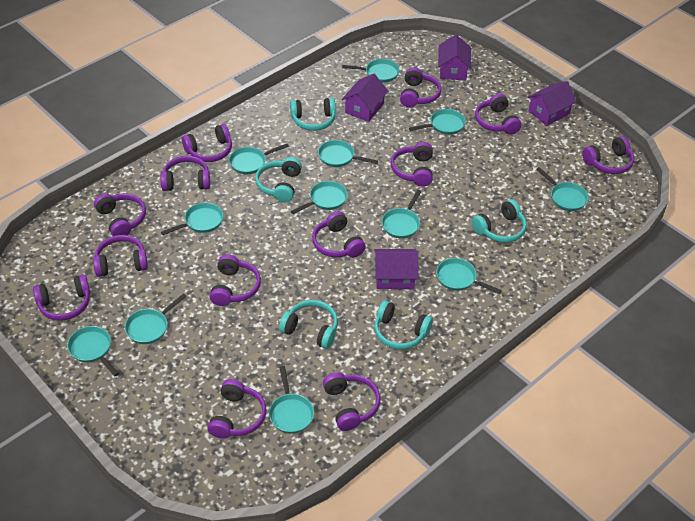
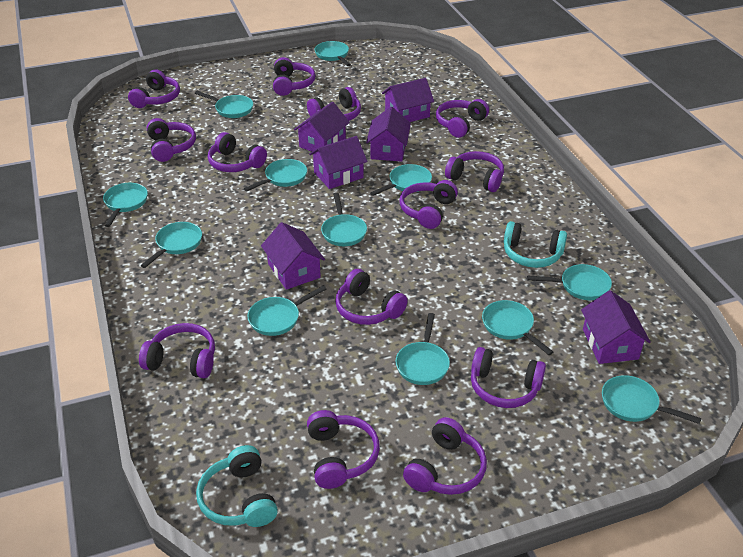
purple house: 4 -> 6
turquoise headphones: 5 -> 2

